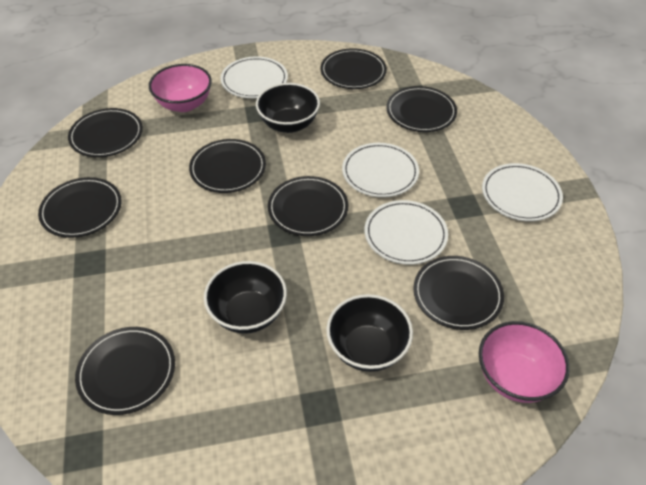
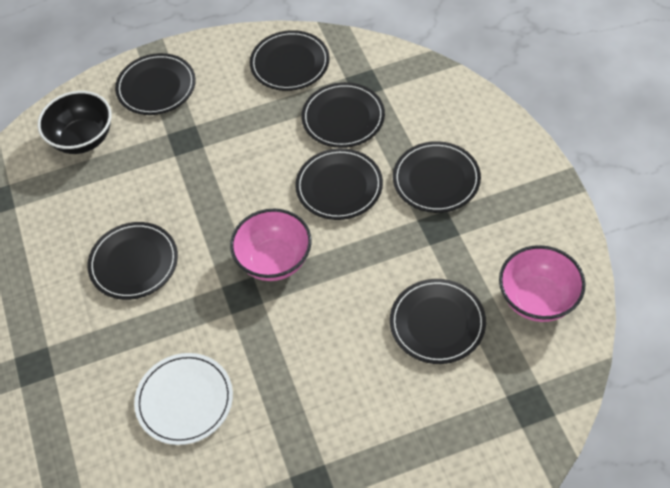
black bowl: 3 -> 1
black plate: 8 -> 7
white plate: 4 -> 1

